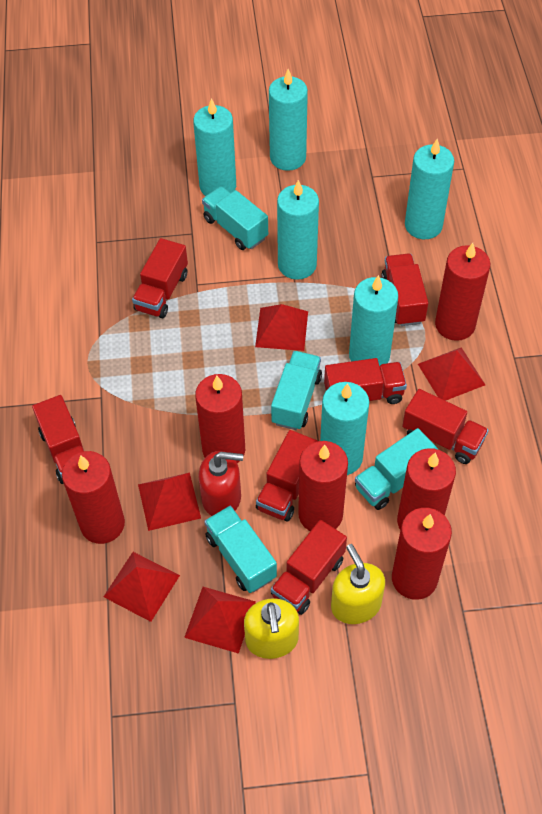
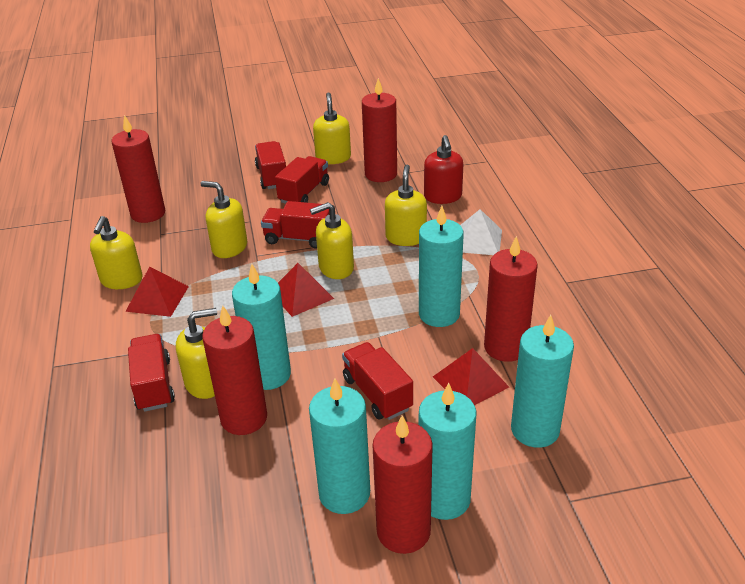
red candle: 6 -> 5
red pyramid: 5 -> 3
red truck: 7 -> 5
turquoise candle: 6 -> 5
turquoise truck: 4 -> 0
white pyramid: 0 -> 1
yellow soap dispenser: 2 -> 6

